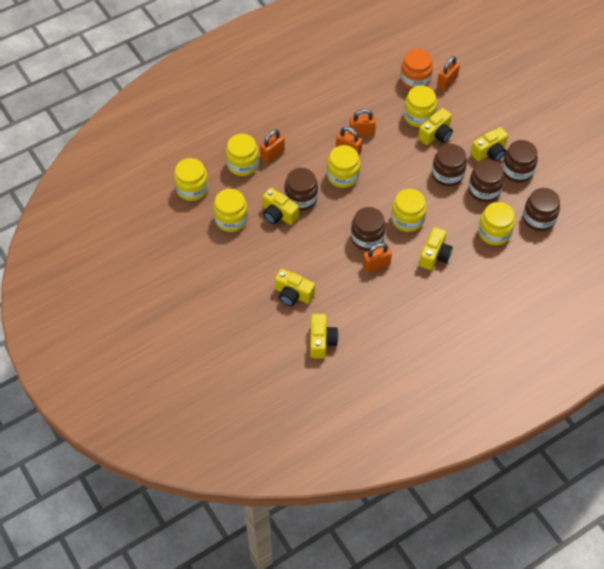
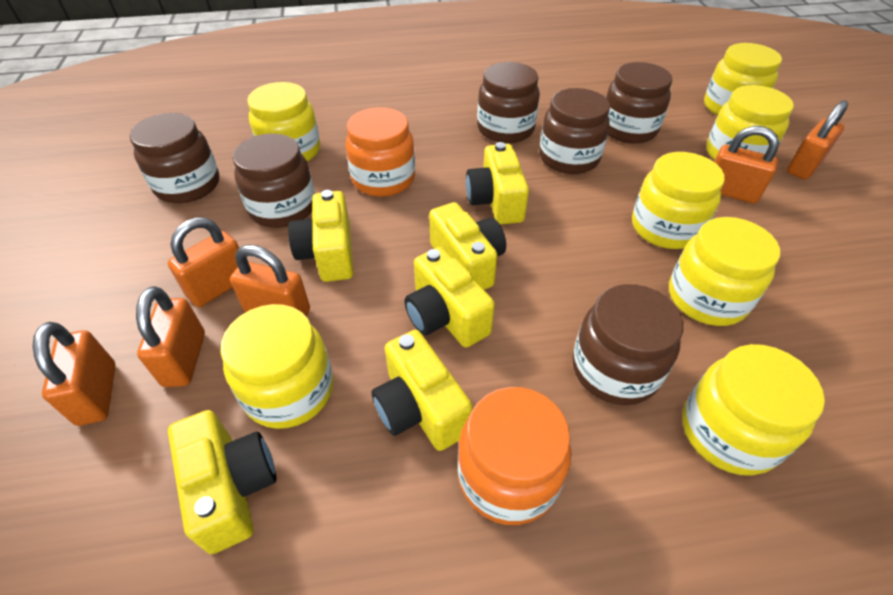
orange jar: 1 -> 2
orange padlock: 5 -> 6

